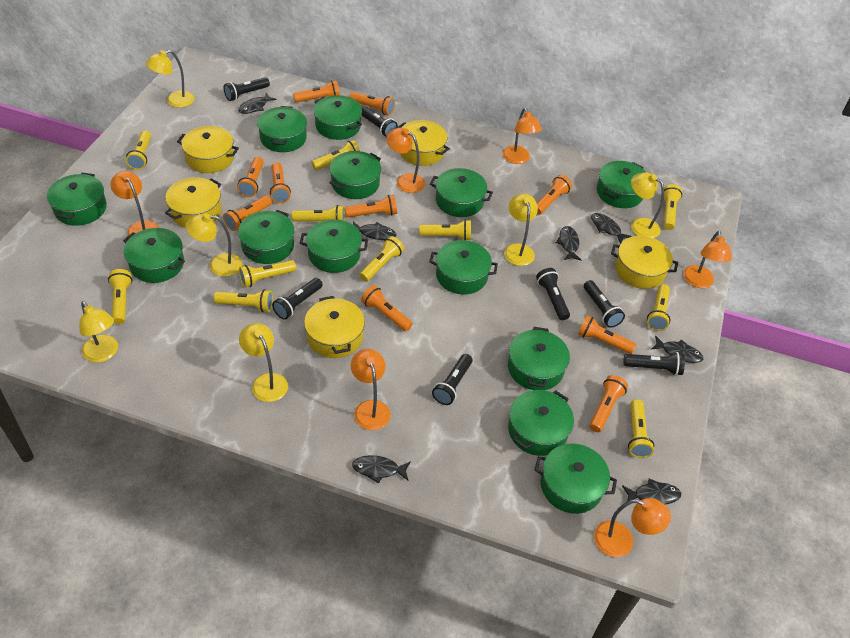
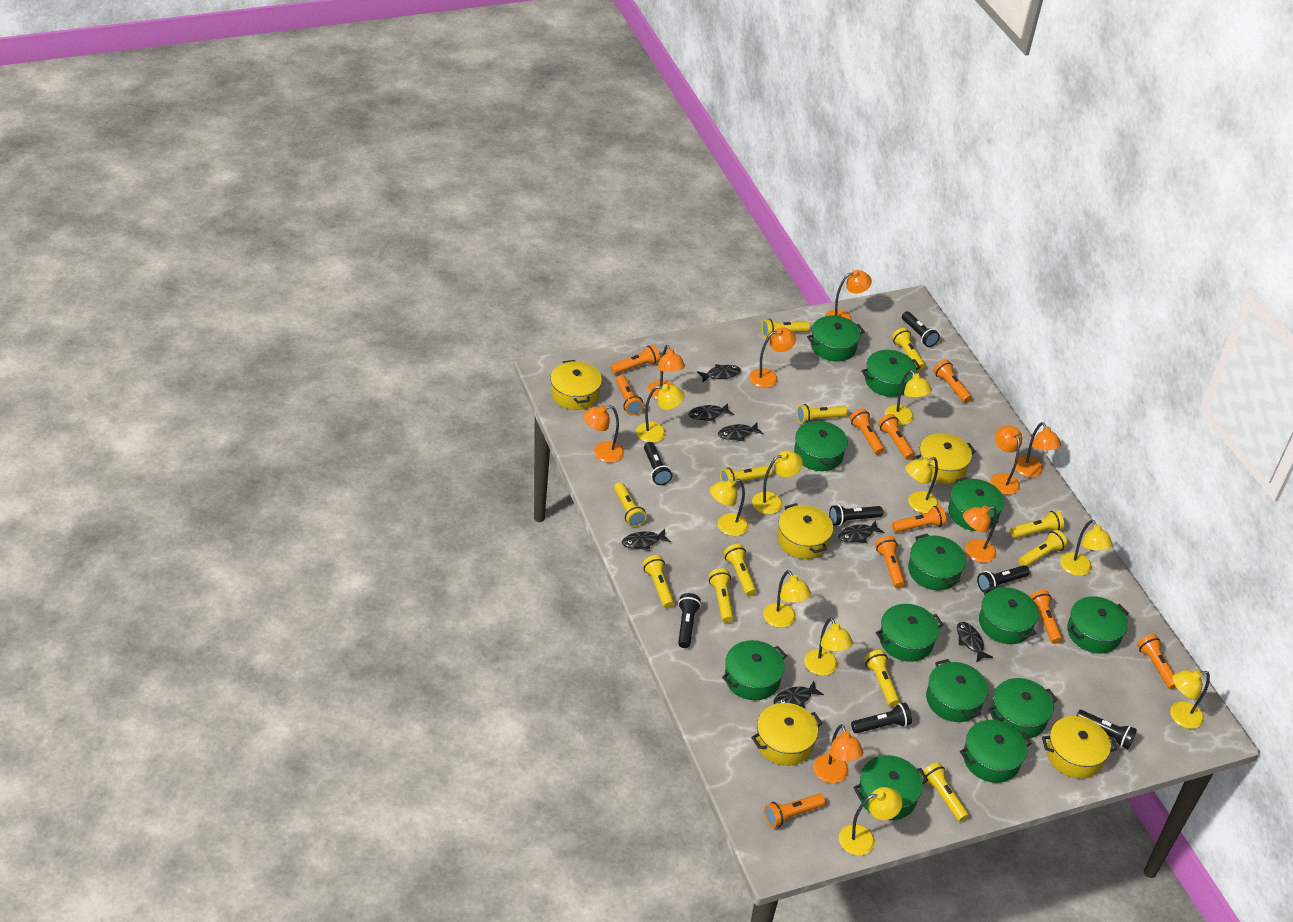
orange lamp: 6 -> 8
yellow flashlight: 11 -> 12
yellow lamp: 6 -> 10

